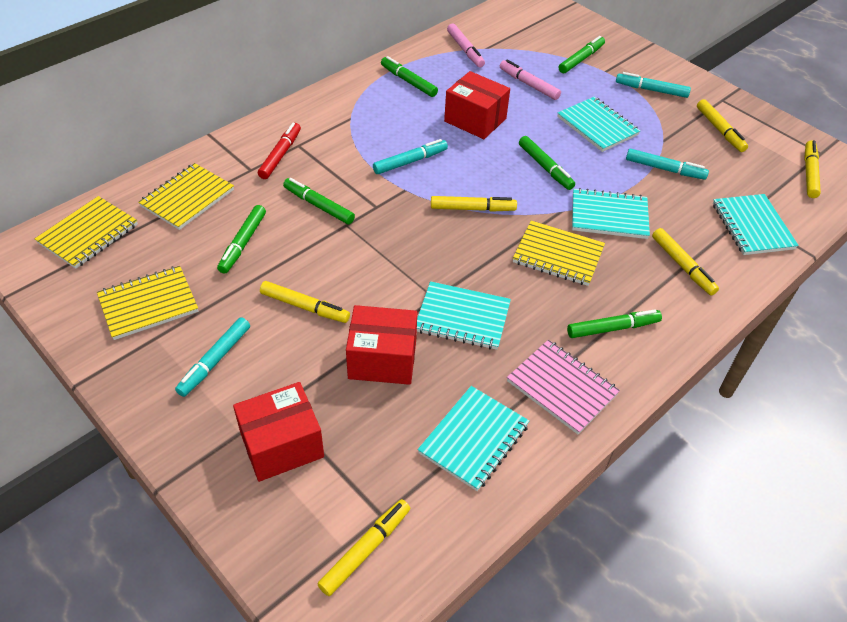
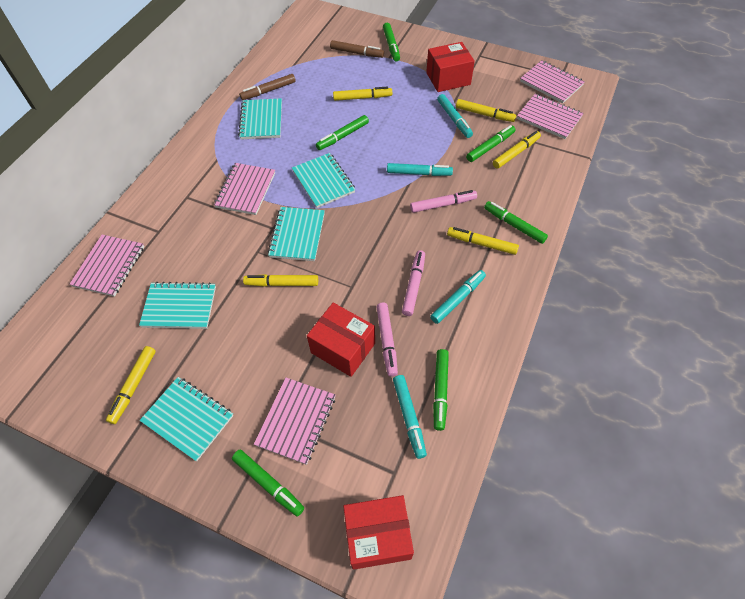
brown marker: 0 -> 2
pink marker: 2 -> 3
pink notebook: 1 -> 5
red marker: 1 -> 0
yellow notebook: 4 -> 0

